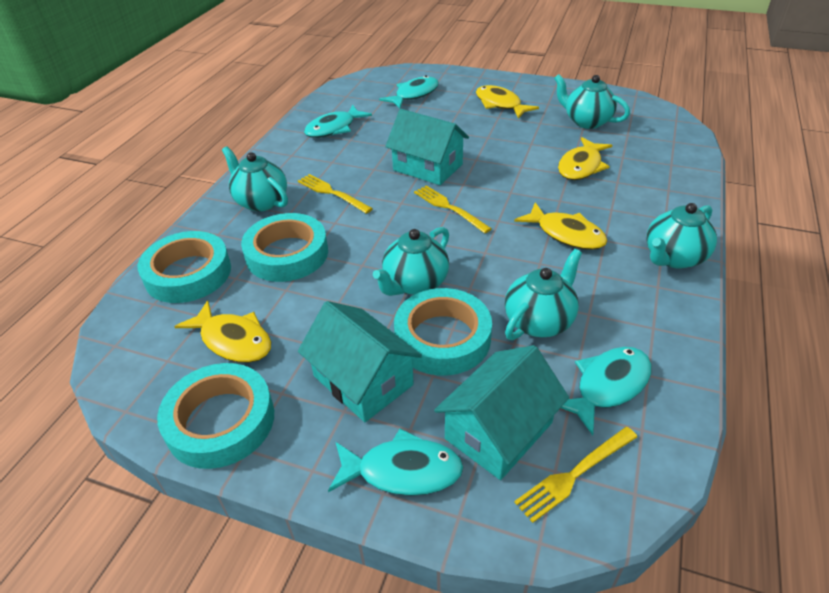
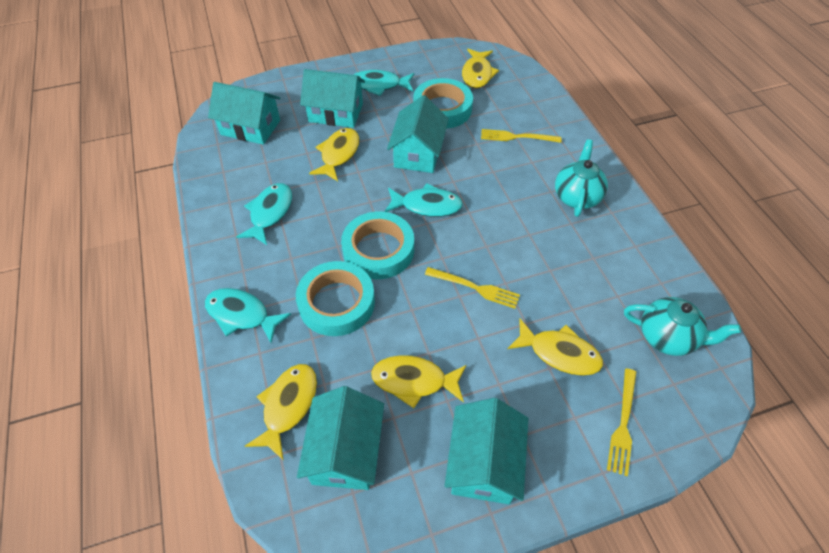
turquoise house: 3 -> 5
turquoise tape: 4 -> 3
turquoise teapot: 5 -> 2
yellow fish: 4 -> 5

